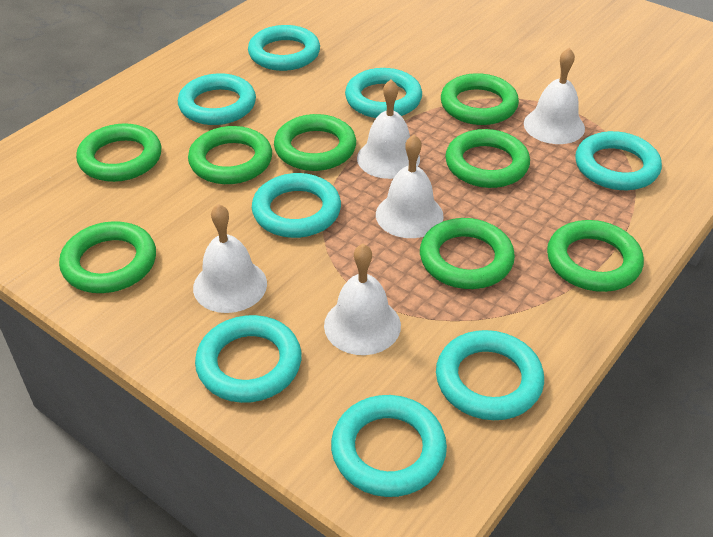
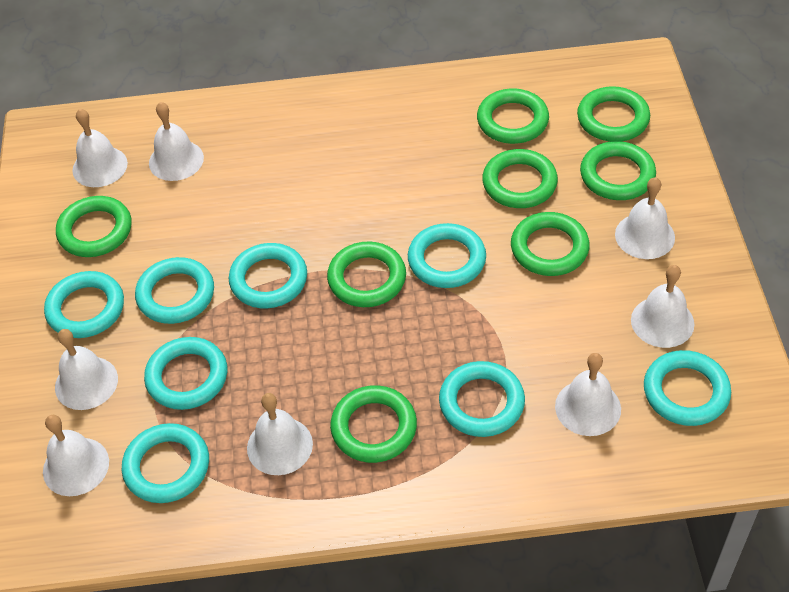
white bell: 5 -> 8

